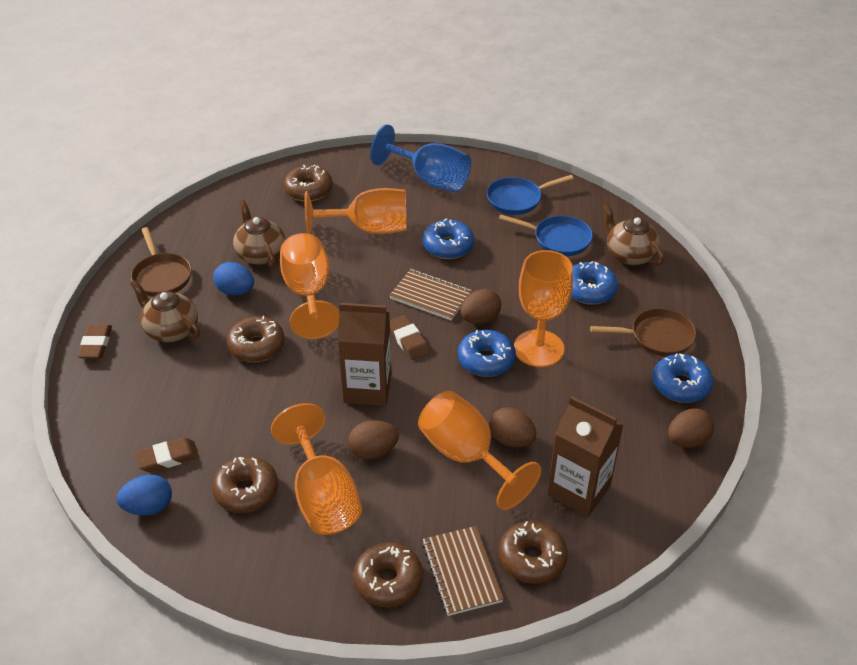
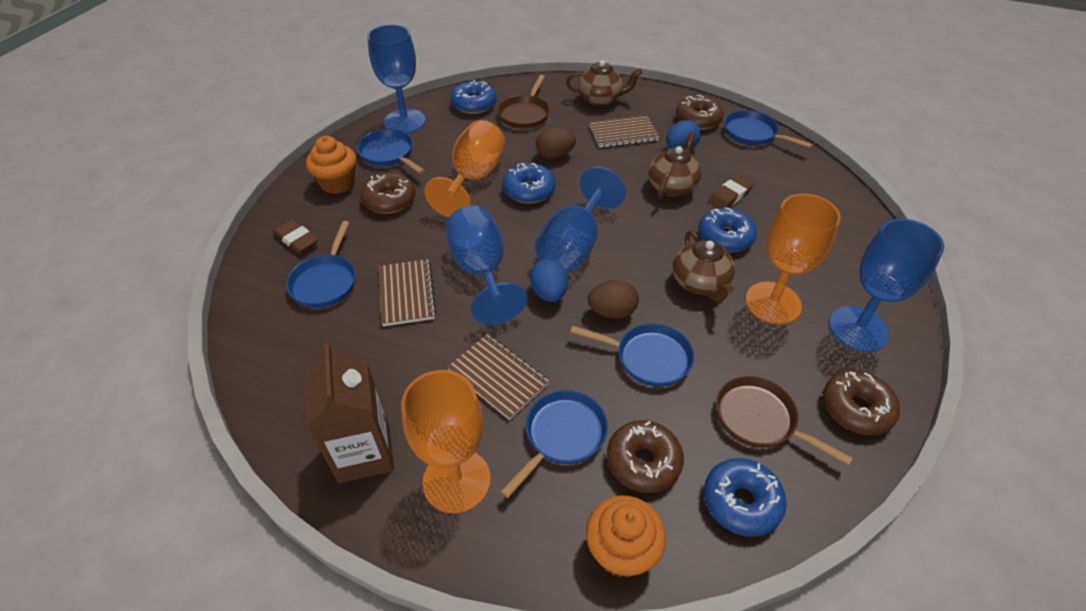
blue goblet: 1 -> 4
blue pan: 2 -> 5
brown carton: 2 -> 1
brown donut: 5 -> 4
brown egg: 4 -> 2
brown eraser: 3 -> 2
brown notebook: 2 -> 3
orange cupcake: 0 -> 2
orange goblet: 5 -> 3

